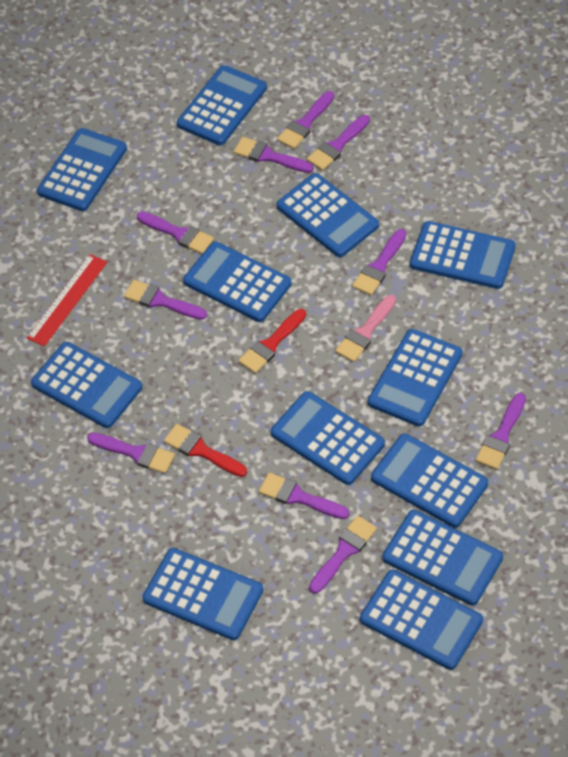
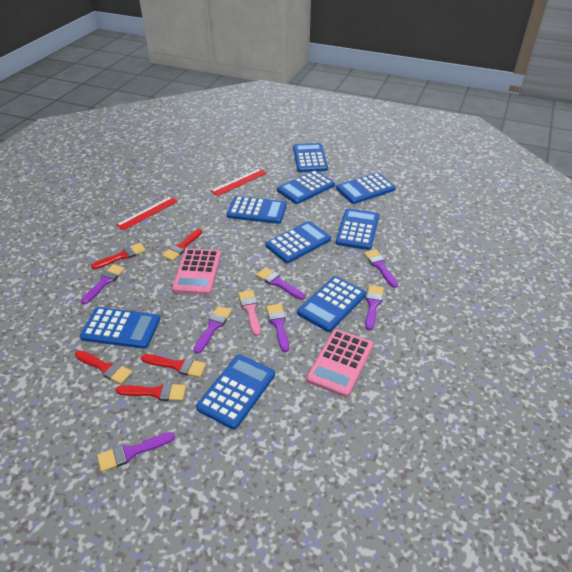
blue calculator: 12 -> 9
pink calculator: 0 -> 2
purple brush: 10 -> 7
red brush: 2 -> 5
red ruler: 1 -> 2

